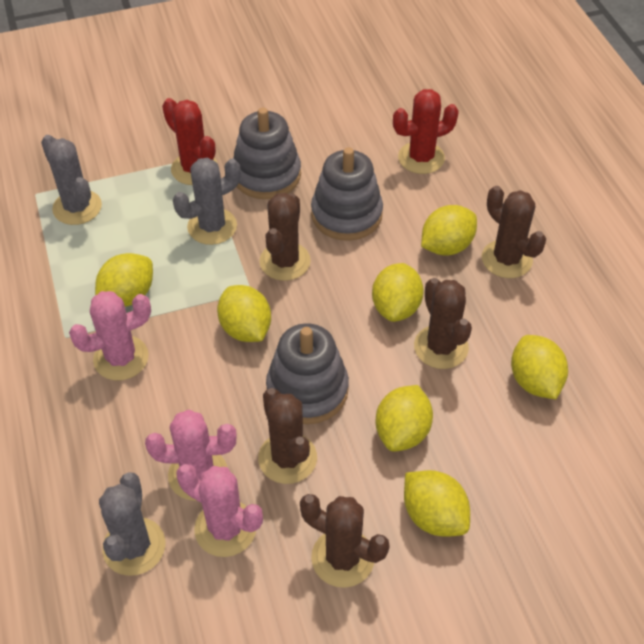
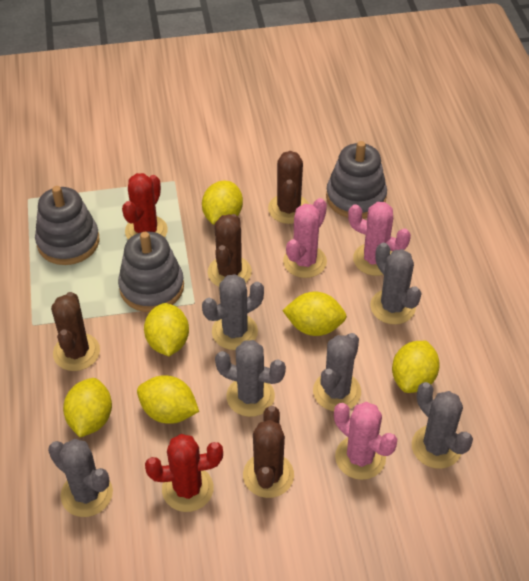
brown cactus: 5 -> 4
grey cactus: 3 -> 6
yellow lemon: 7 -> 6

